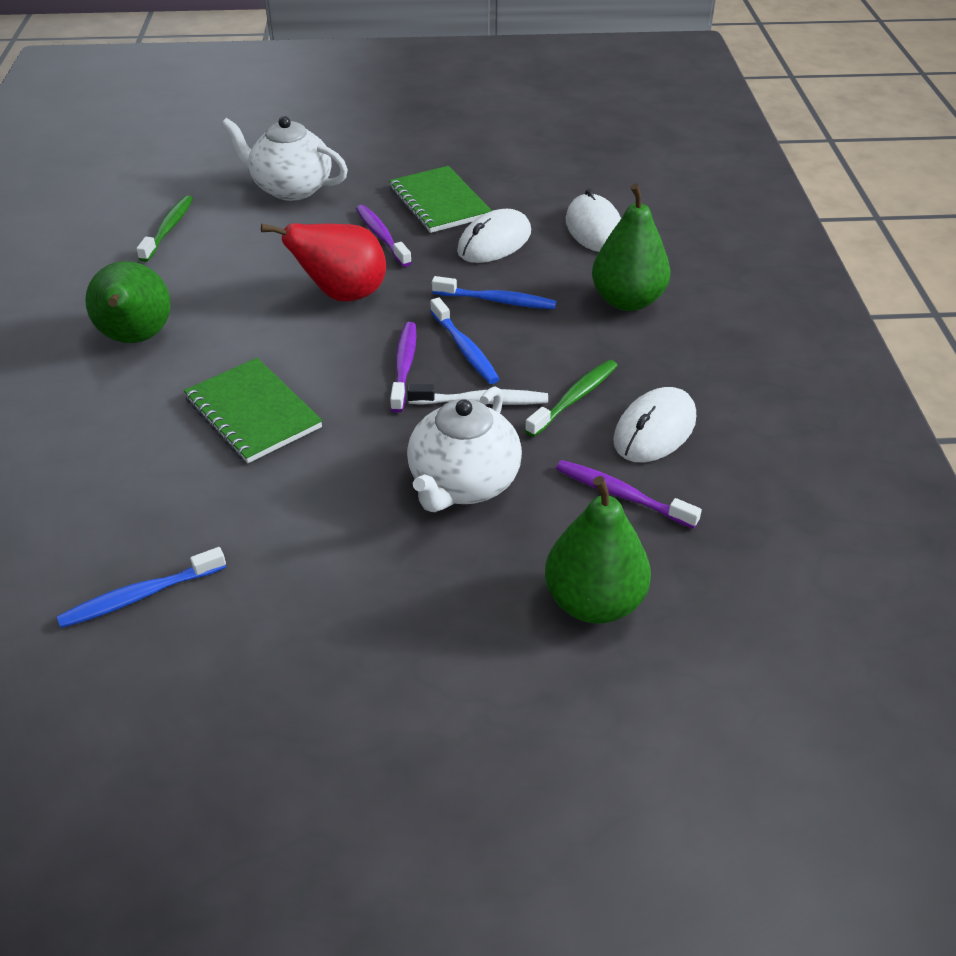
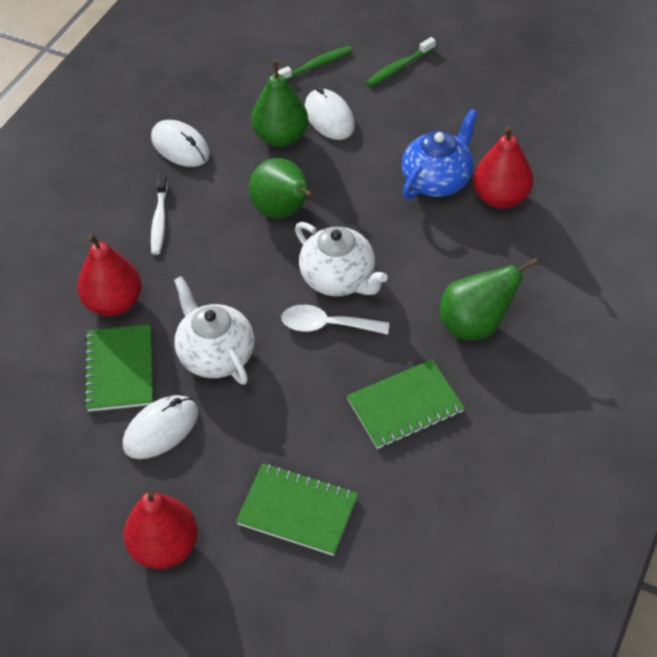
blue teapot: 0 -> 1
blue toothbrush: 3 -> 0
green notebook: 2 -> 3
purple toothbrush: 3 -> 0
red pear: 1 -> 3
white spoon: 0 -> 1

